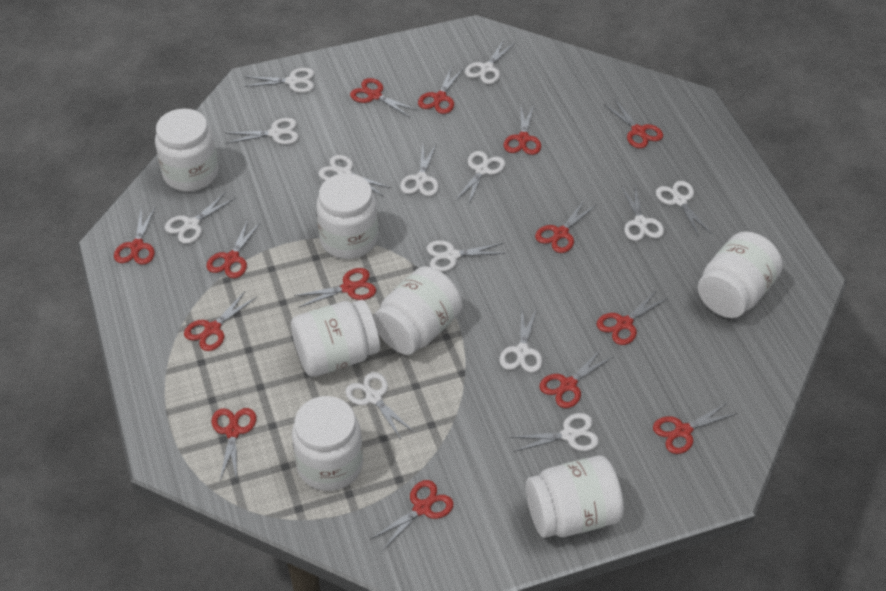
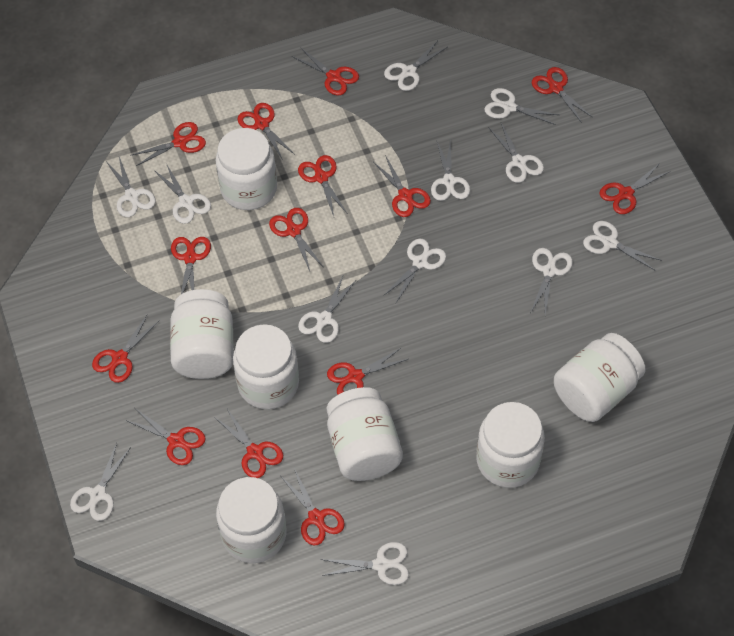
white scissors: 13 -> 12

